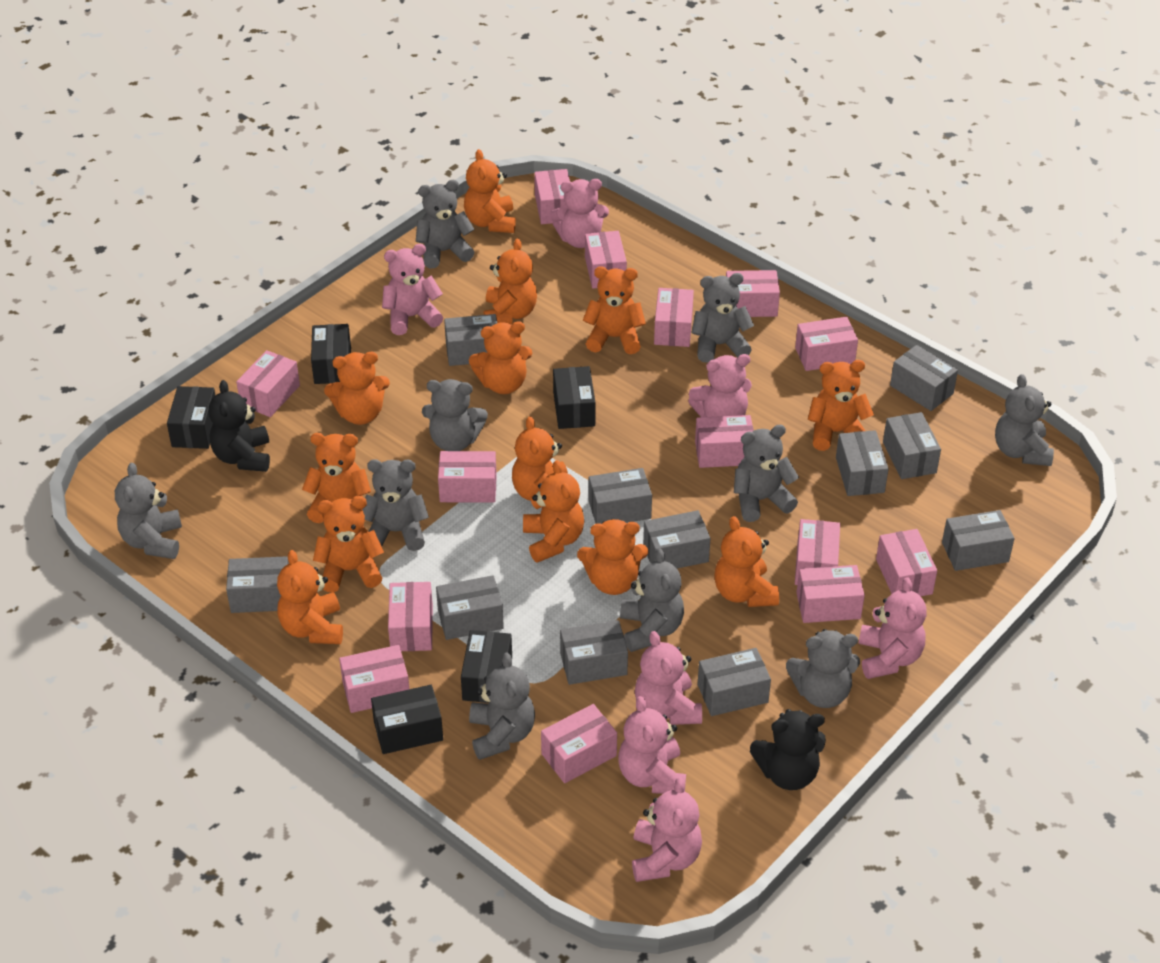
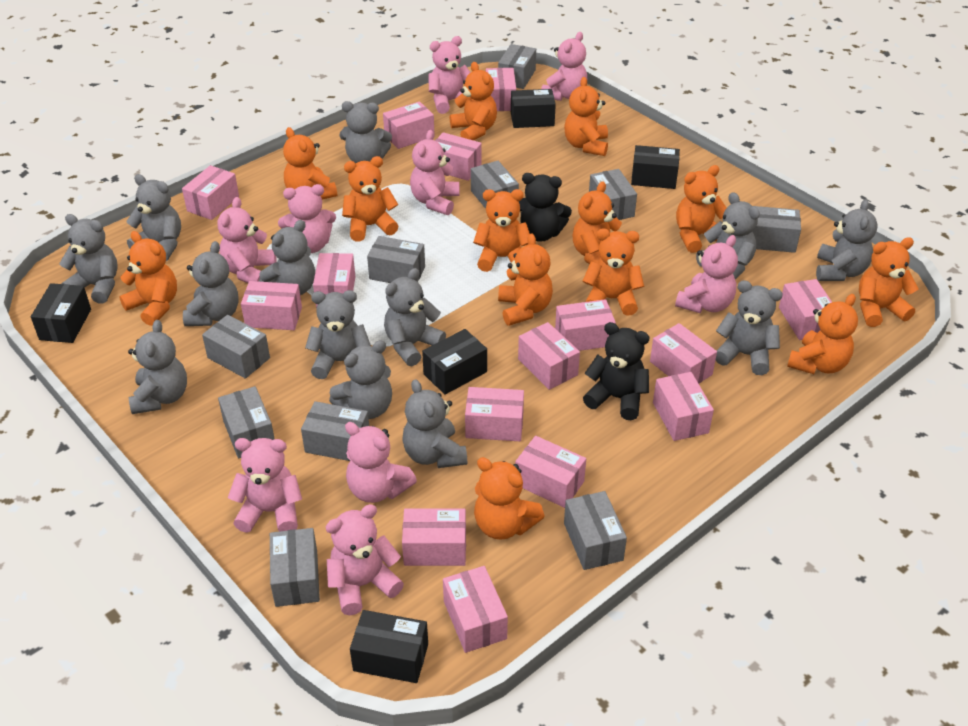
grey box: 11 -> 10
grey teddy bear: 10 -> 13
pink box: 14 -> 15
pink teddy bear: 7 -> 9

